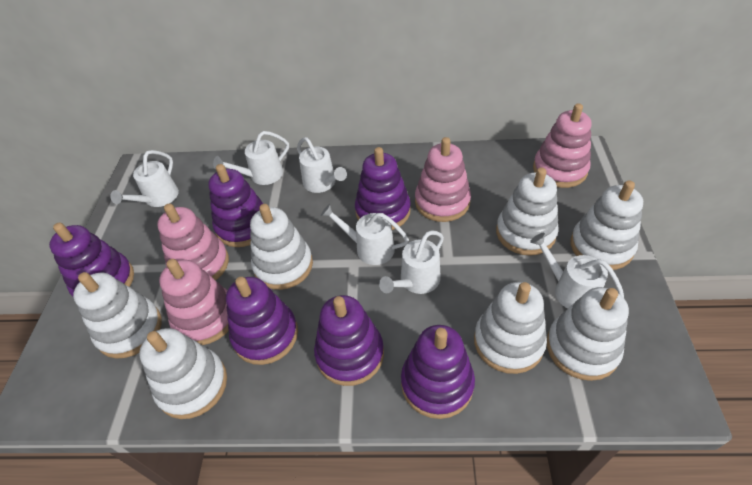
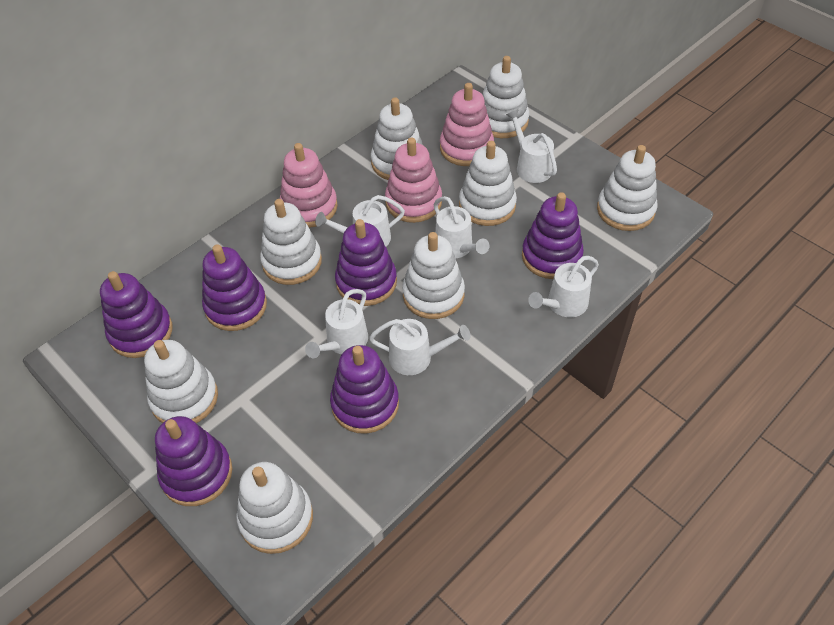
pink stacking toy: 4 -> 3
white stacking toy: 7 -> 8

